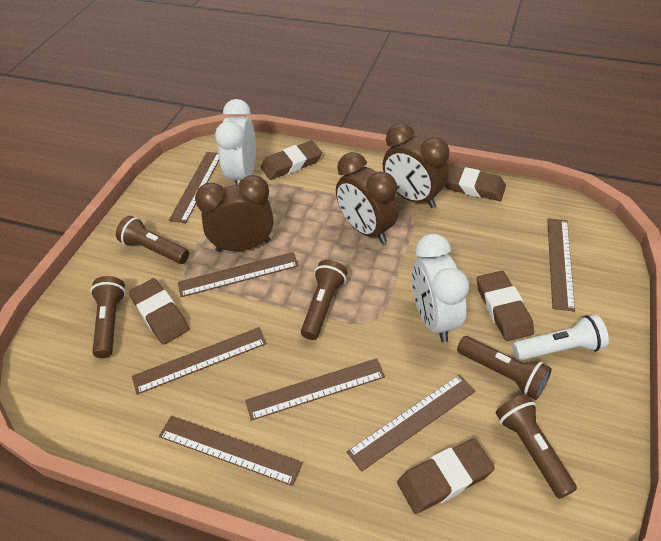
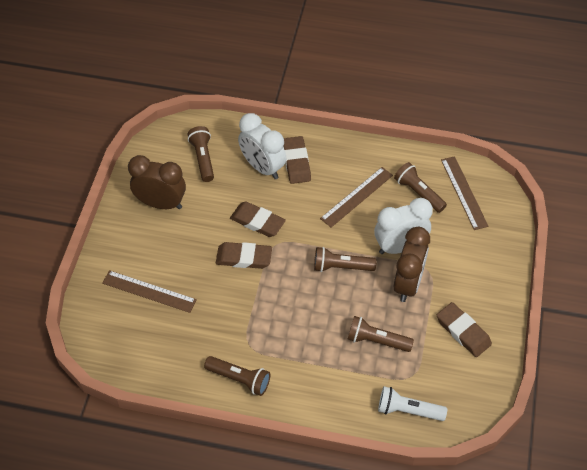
brown clock: 3 -> 2
brown eraser: 5 -> 4
brown ruler: 7 -> 3

